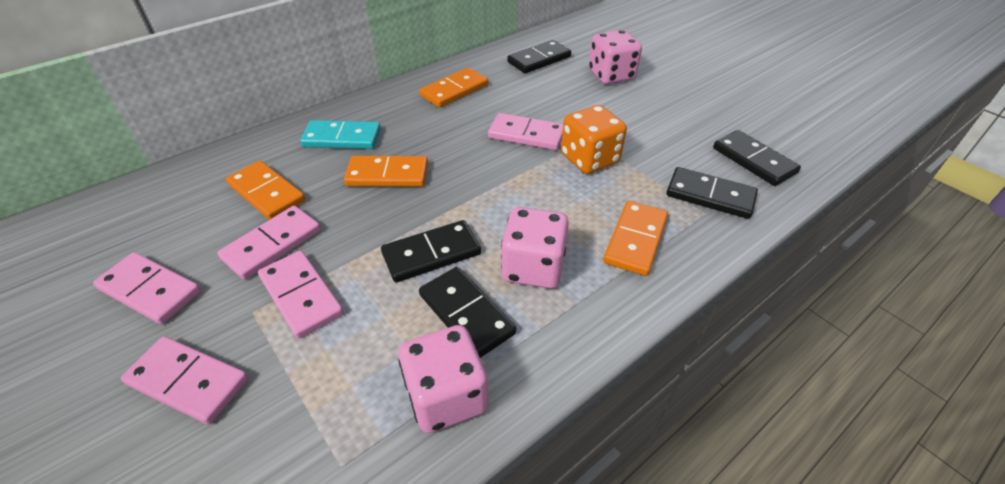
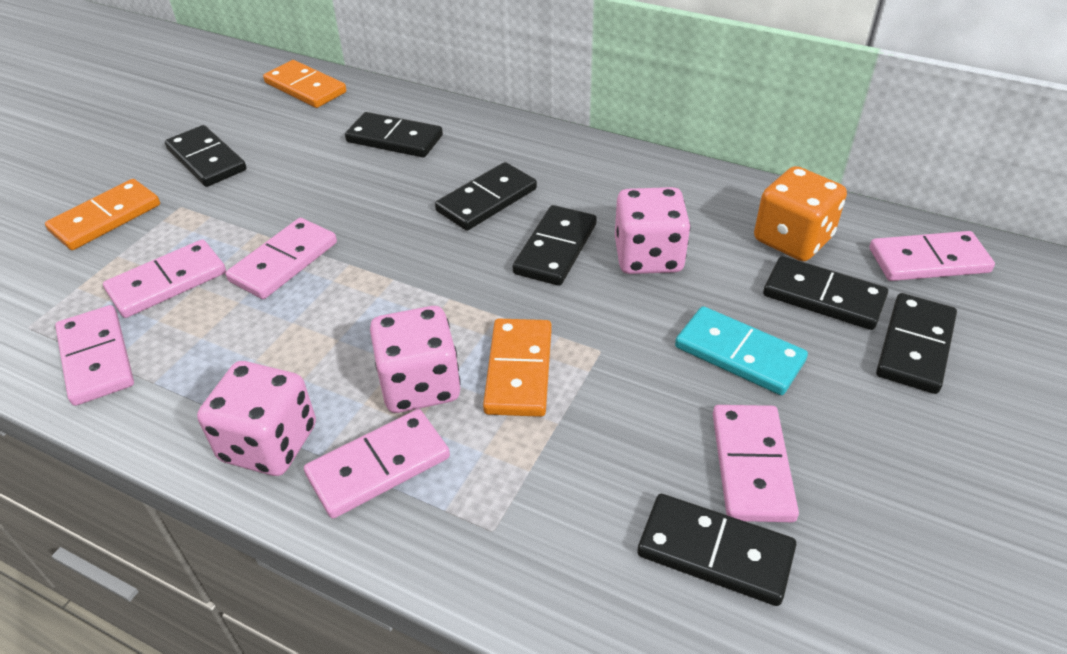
black domino: 5 -> 7
orange domino: 4 -> 3
pink domino: 5 -> 6

